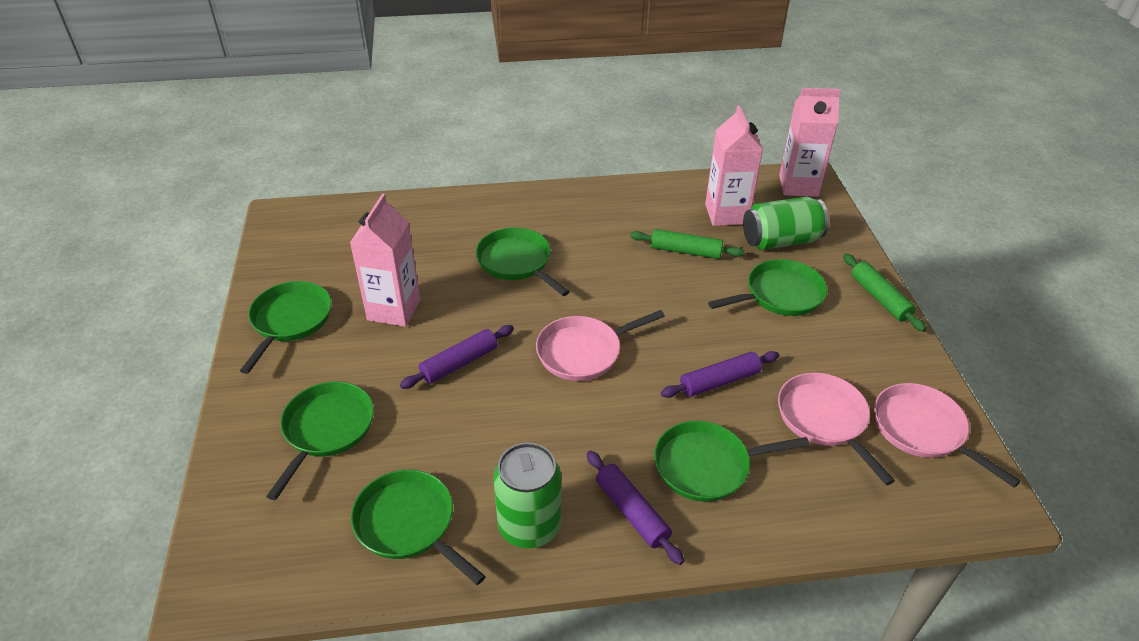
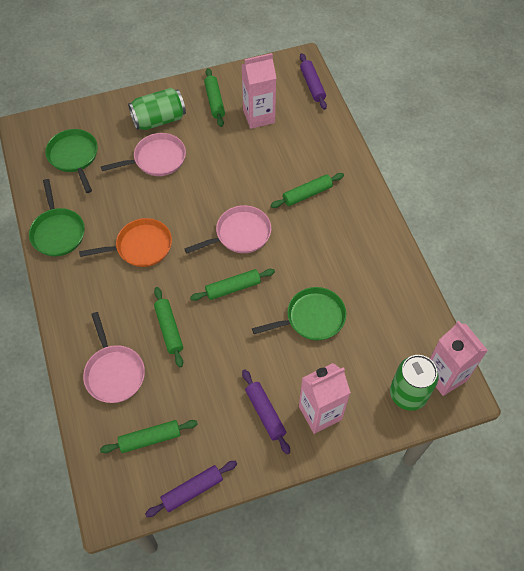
green pan: 6 -> 3
green rolling pin: 2 -> 5
orange pan: 0 -> 1

